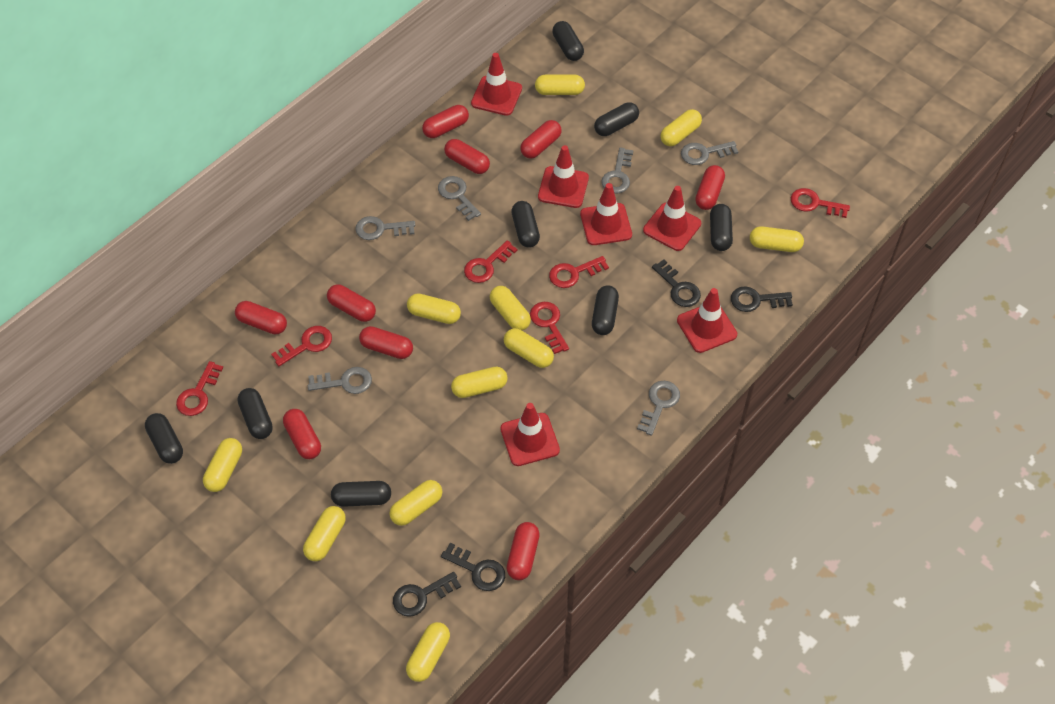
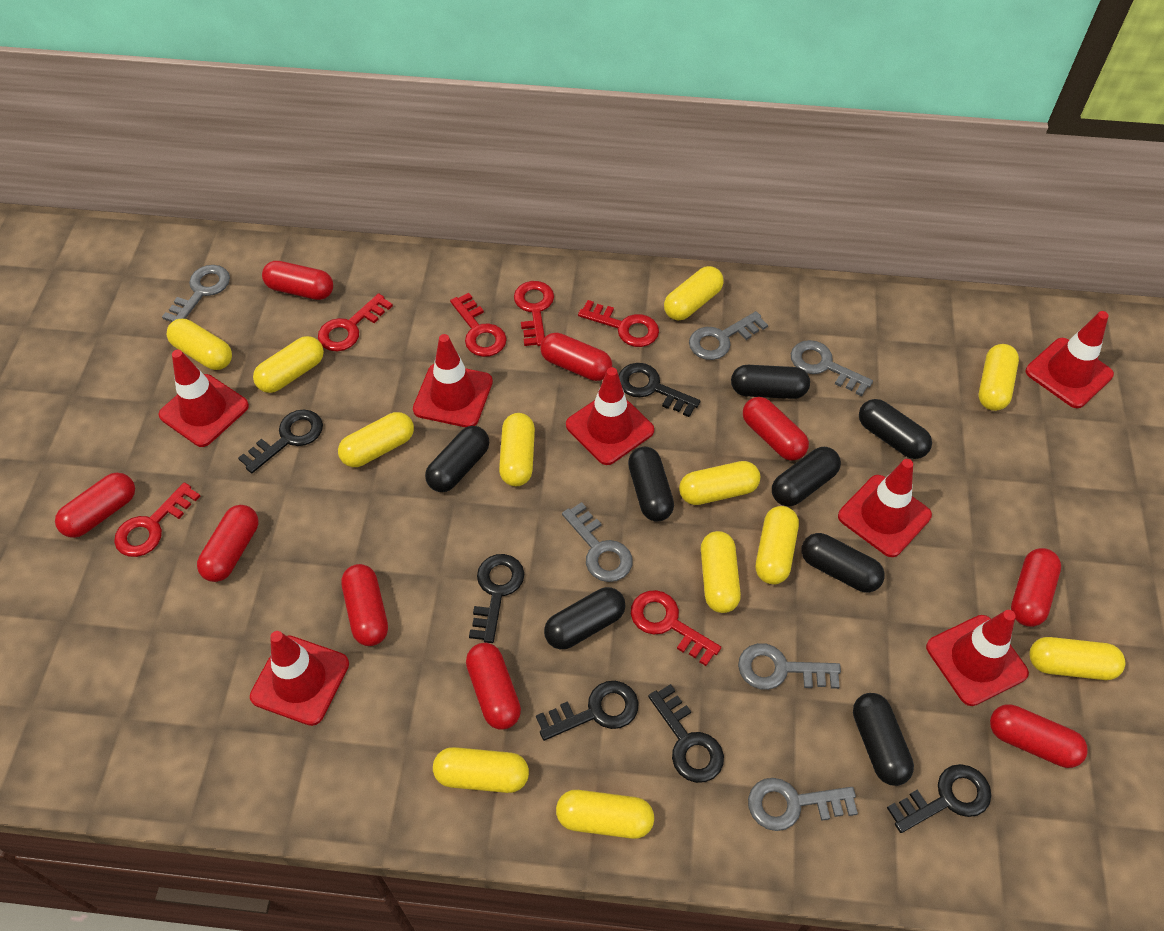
black key: 4 -> 6
red traffic cone: 6 -> 7
yellow capsule: 11 -> 12

